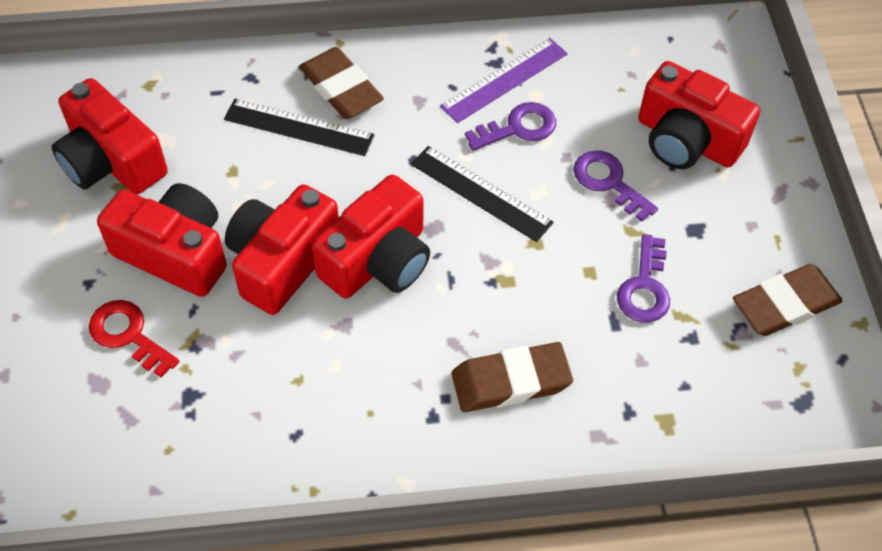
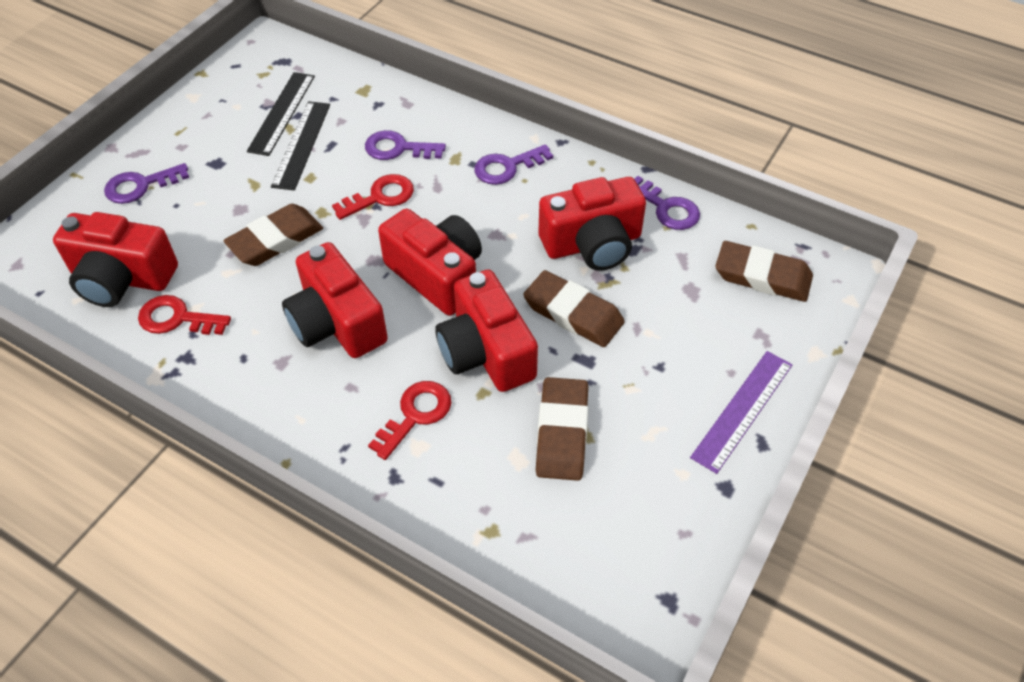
brown eraser: 3 -> 4
purple key: 3 -> 4
red key: 1 -> 3

